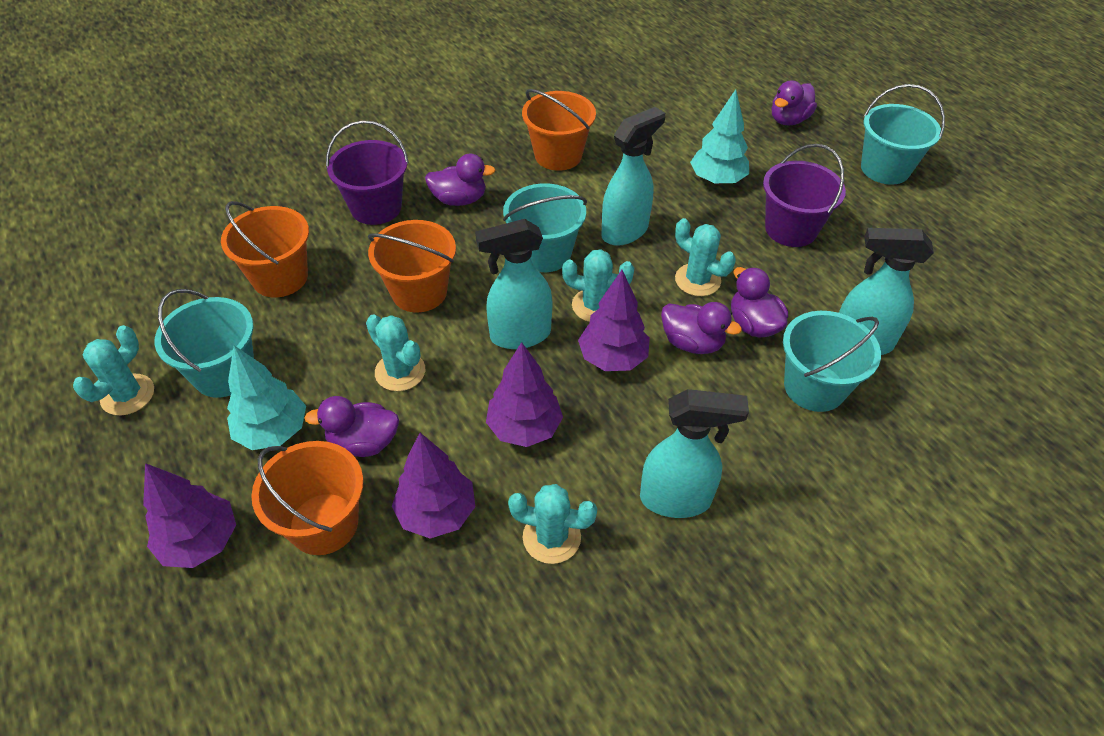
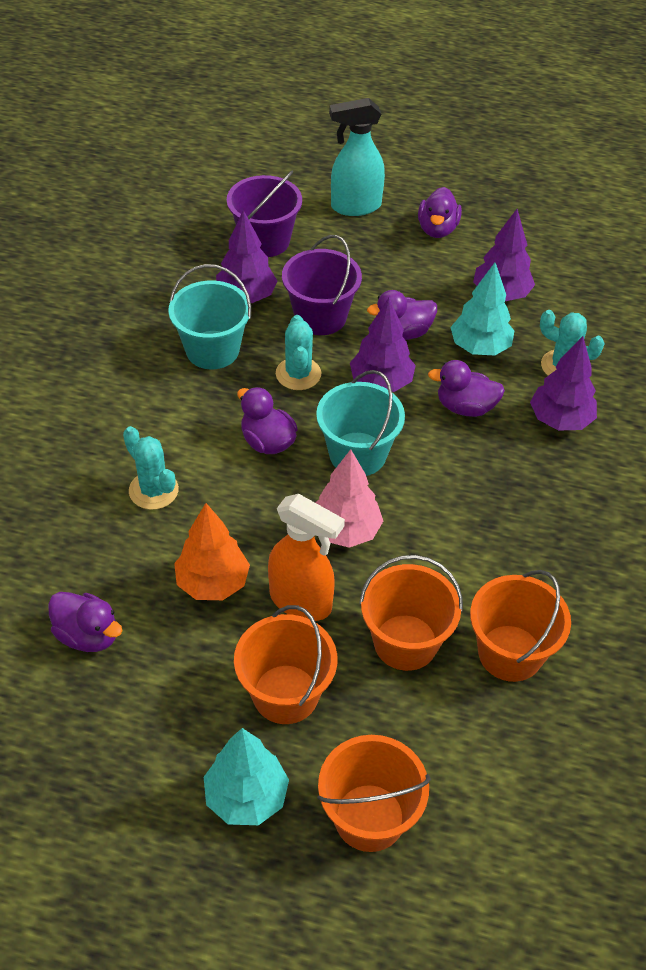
orange spray bottle: 0 -> 1
orange tree: 0 -> 1
pink tree: 0 -> 1
turquoise bucket: 4 -> 2
turquoise cactus: 5 -> 3
turquoise spray bottle: 4 -> 1

